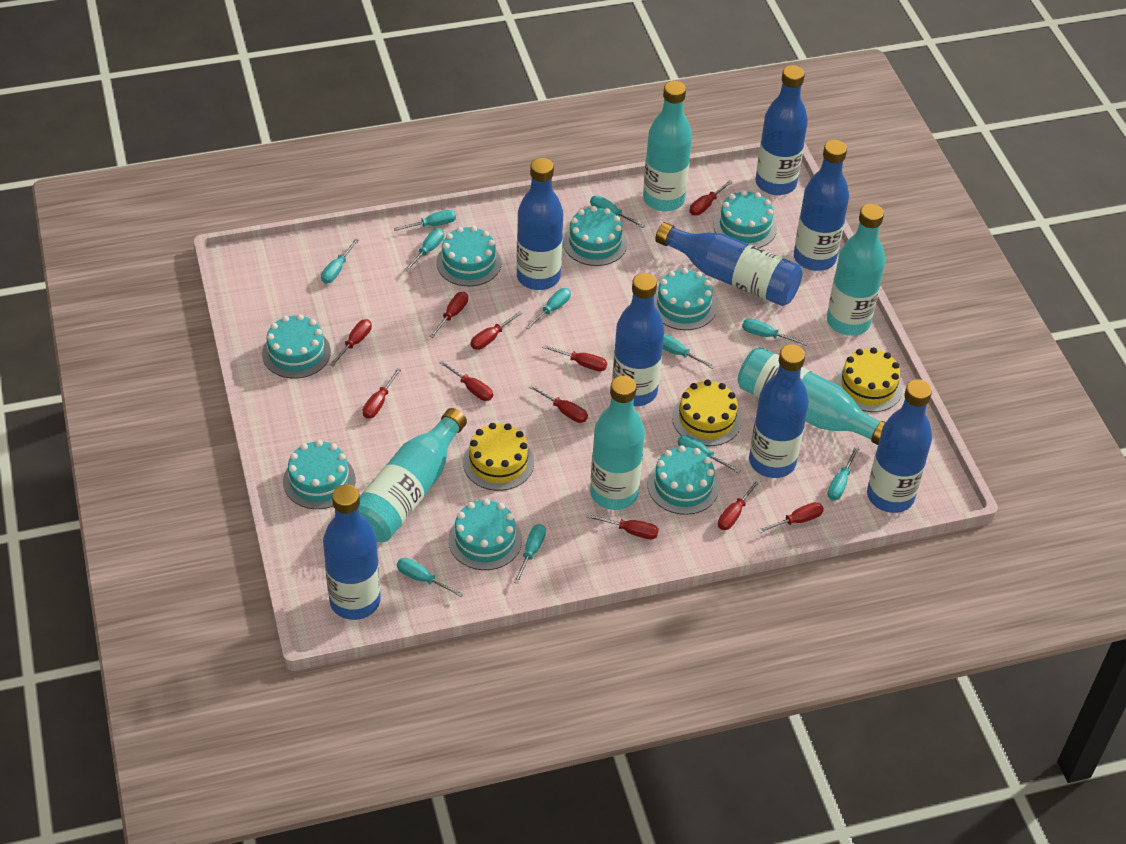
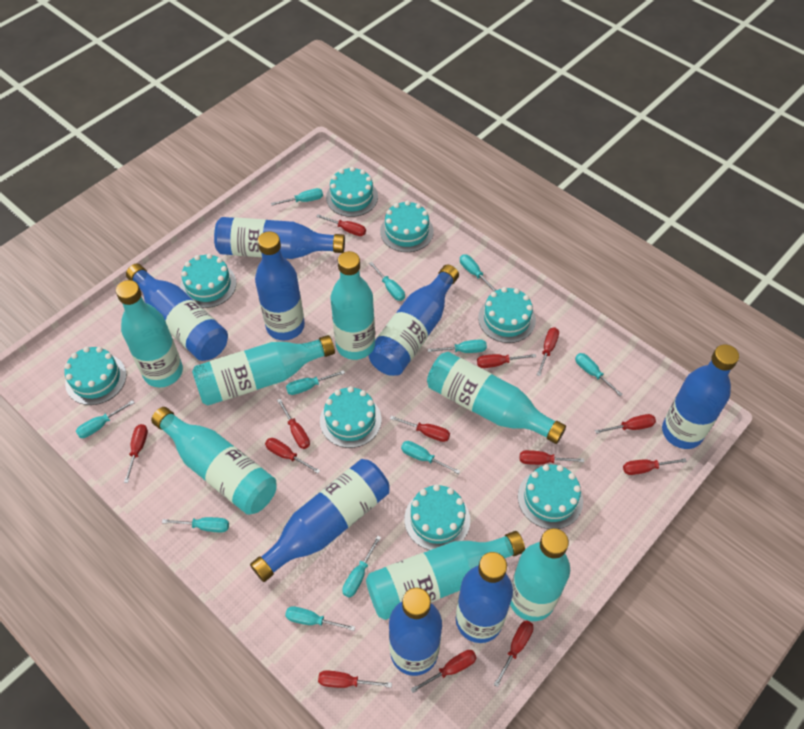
red screwdriver: 11 -> 13
turquoise bottle: 5 -> 7
yellow cake: 3 -> 0

